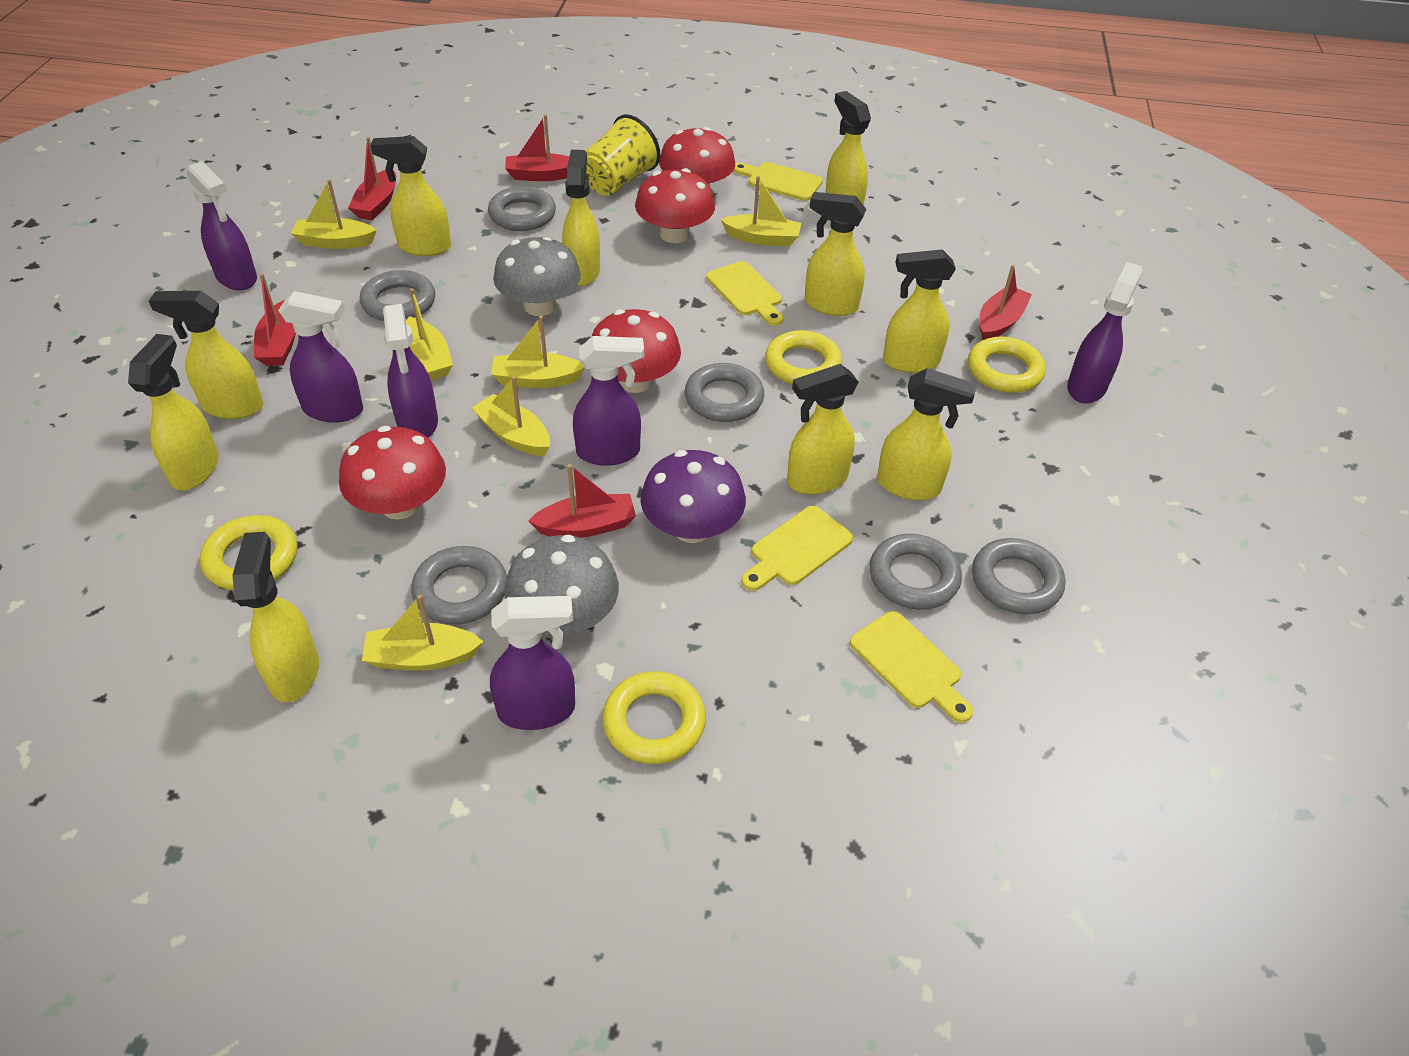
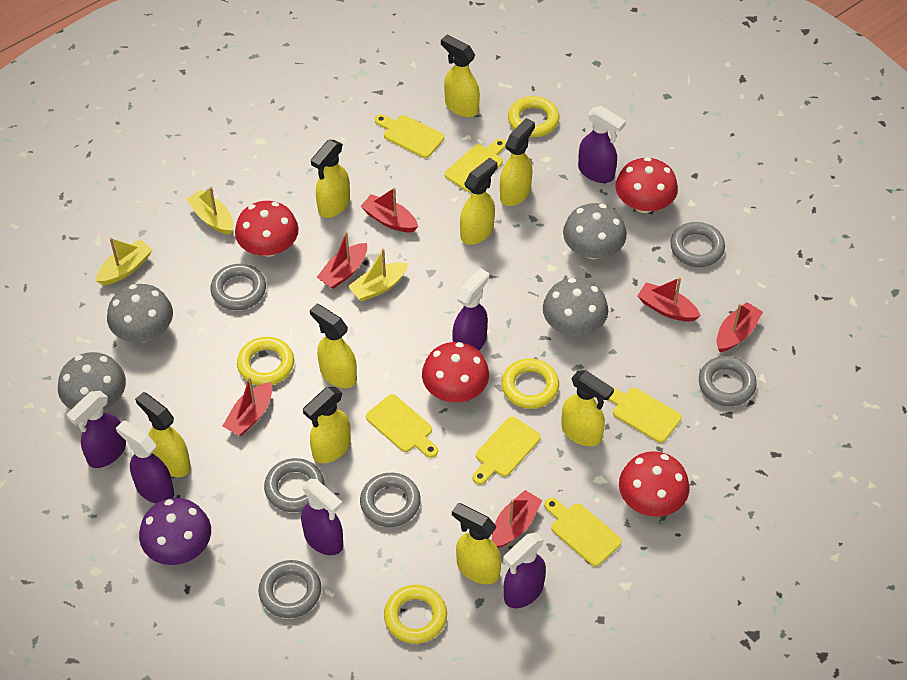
grey mushroom: 2 -> 4
red boat: 5 -> 6
yellow boat: 6 -> 3
yellow cup: 1 -> 0
yellow cutting board: 4 -> 6
yellow spray bottle: 10 -> 9

